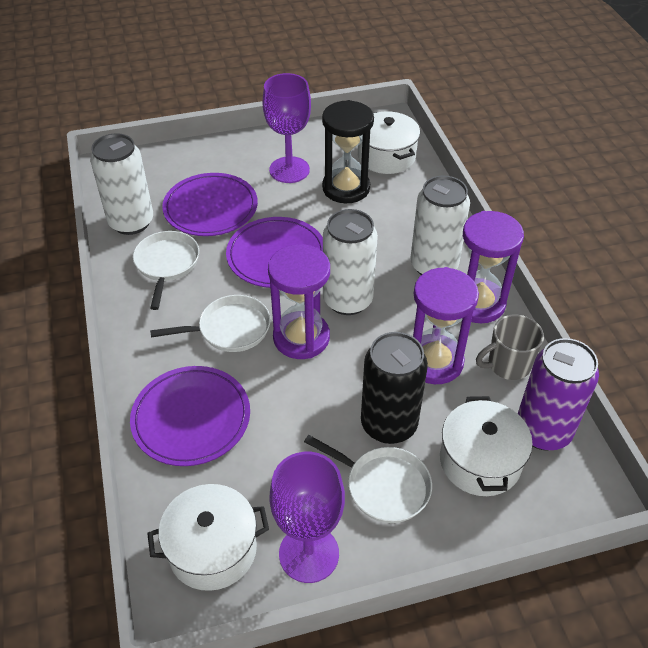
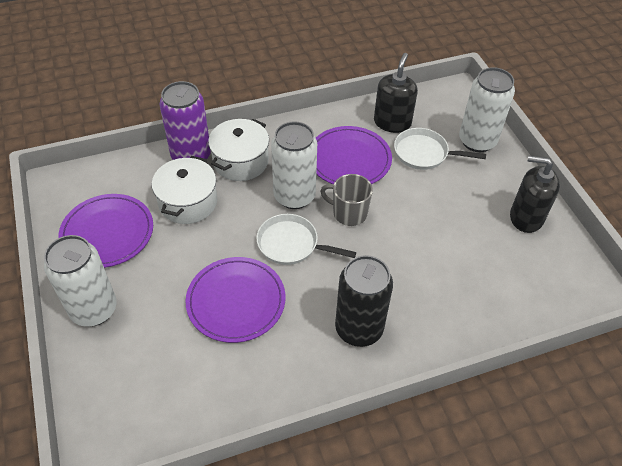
black hourglass: 1 -> 0
black soap dispenser: 0 -> 2
purple goblet: 2 -> 0
purple hourglass: 3 -> 0
white pan: 3 -> 2
white pot: 3 -> 2

